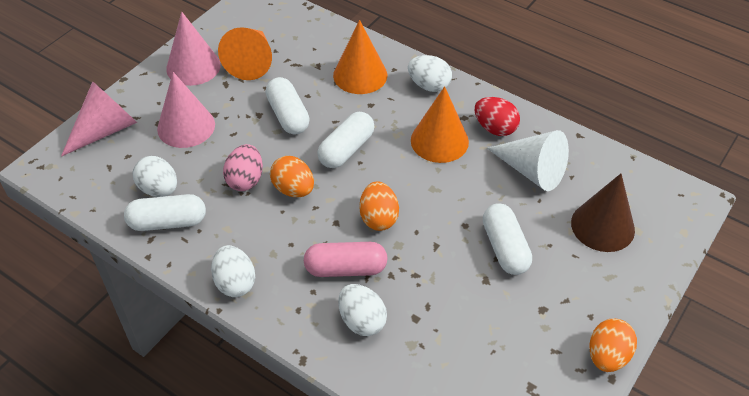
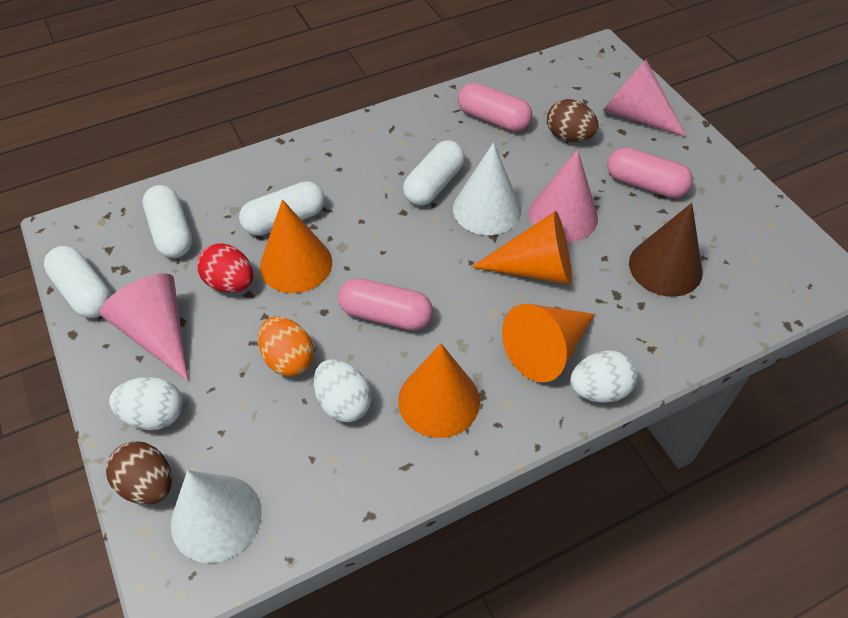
brown egg: 0 -> 2
orange cone: 3 -> 4
orange egg: 3 -> 1
pink capsule: 1 -> 3
pink egg: 1 -> 0
white cone: 1 -> 2
white egg: 4 -> 3

